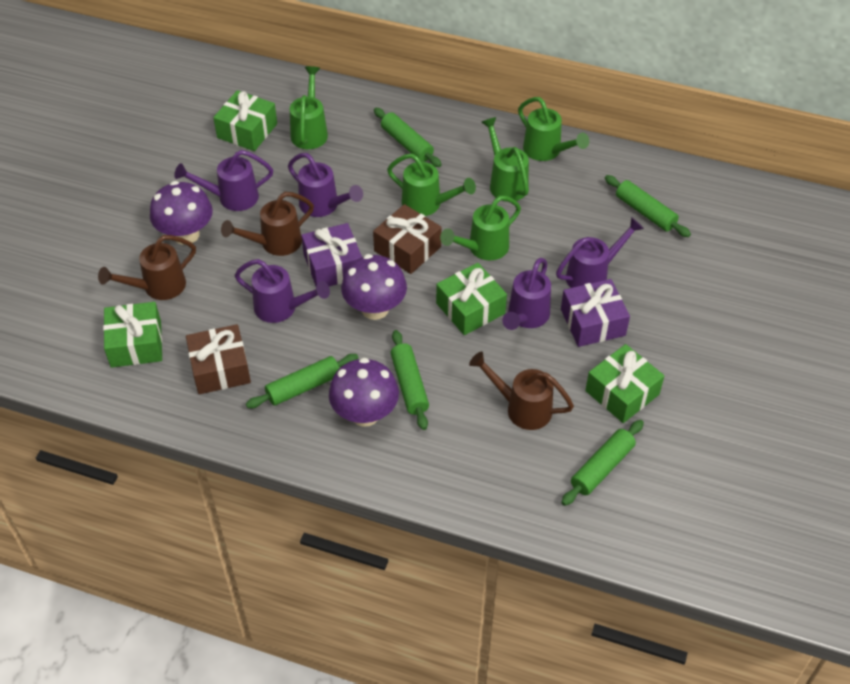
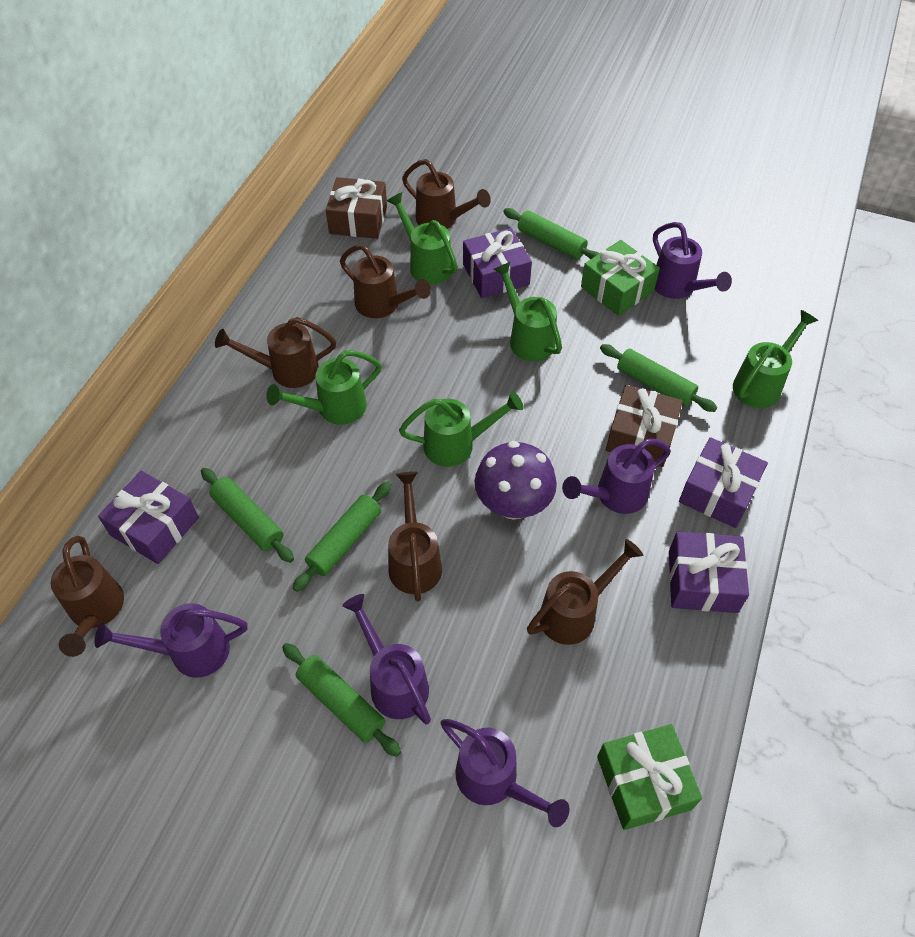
brown watering can: 3 -> 6
green gift: 4 -> 2
purple gift: 2 -> 4
purple mushroom: 3 -> 1

